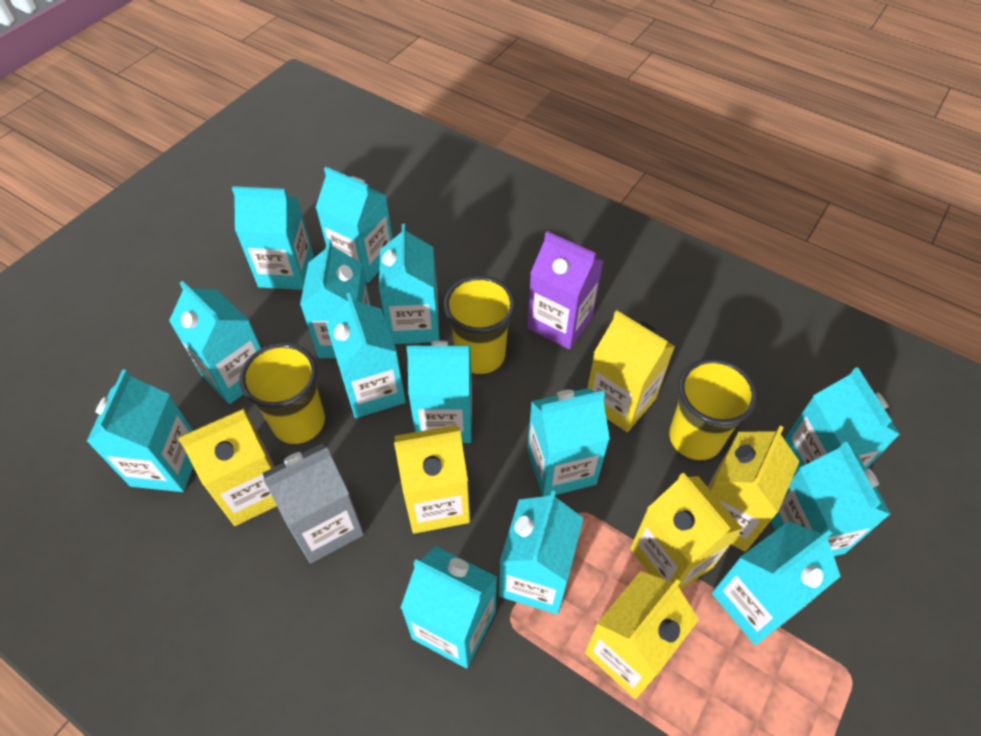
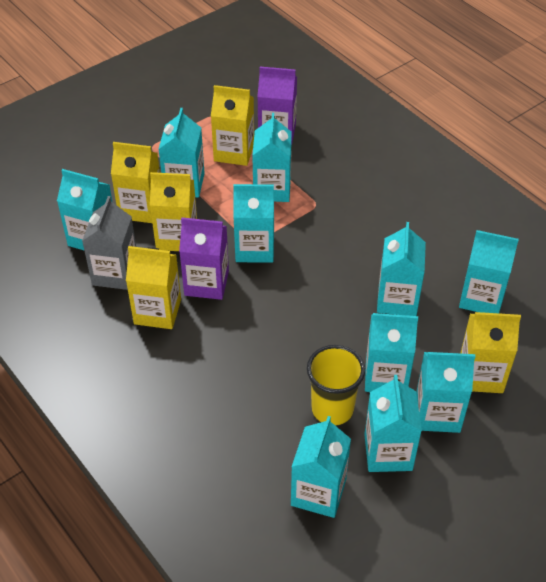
purple carton: 1 -> 2
turquoise carton: 14 -> 10
yellow carton: 6 -> 5
yellow cup: 3 -> 1

